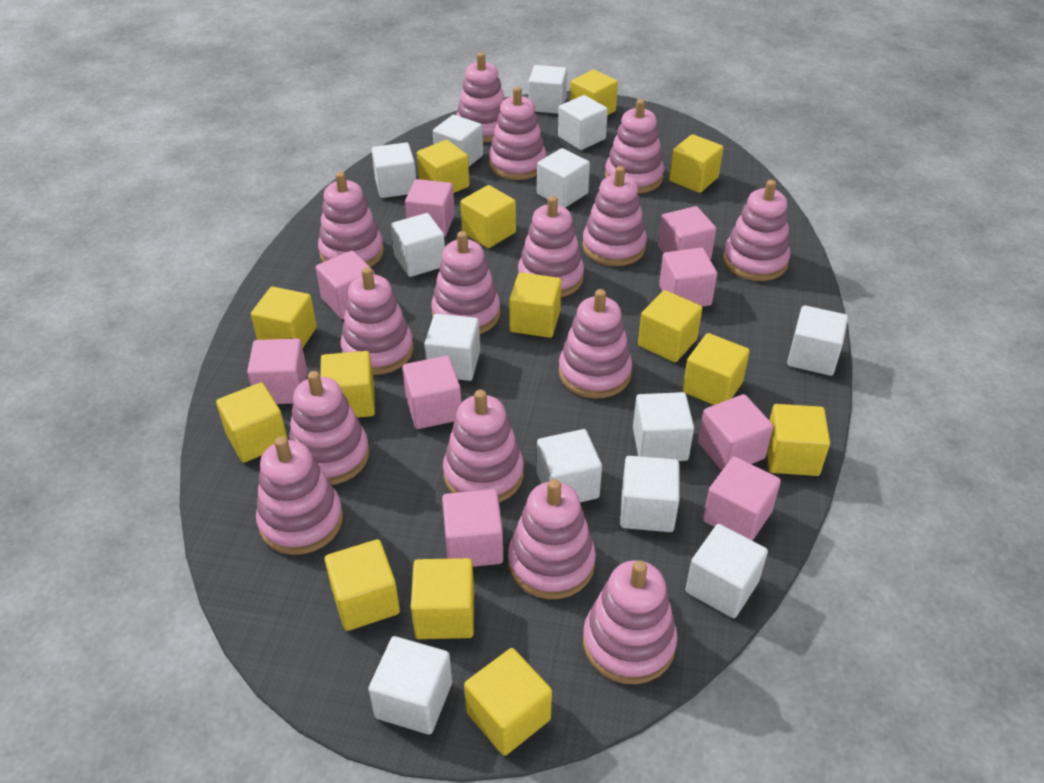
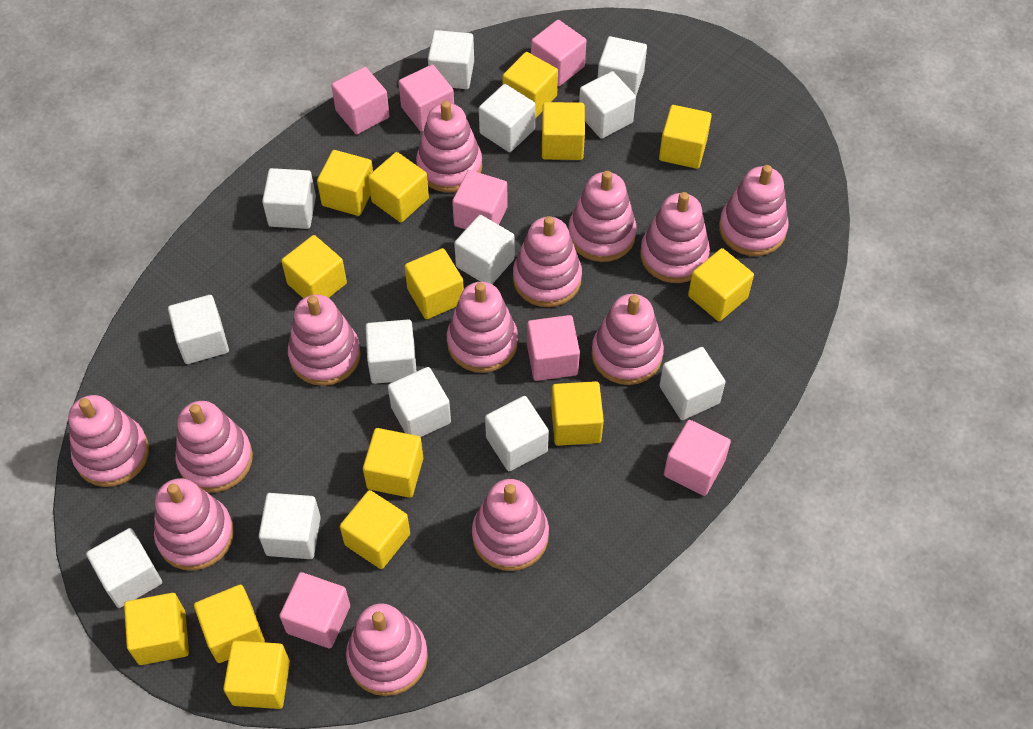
pink cube: 9 -> 7
pink stacking toy: 15 -> 13

